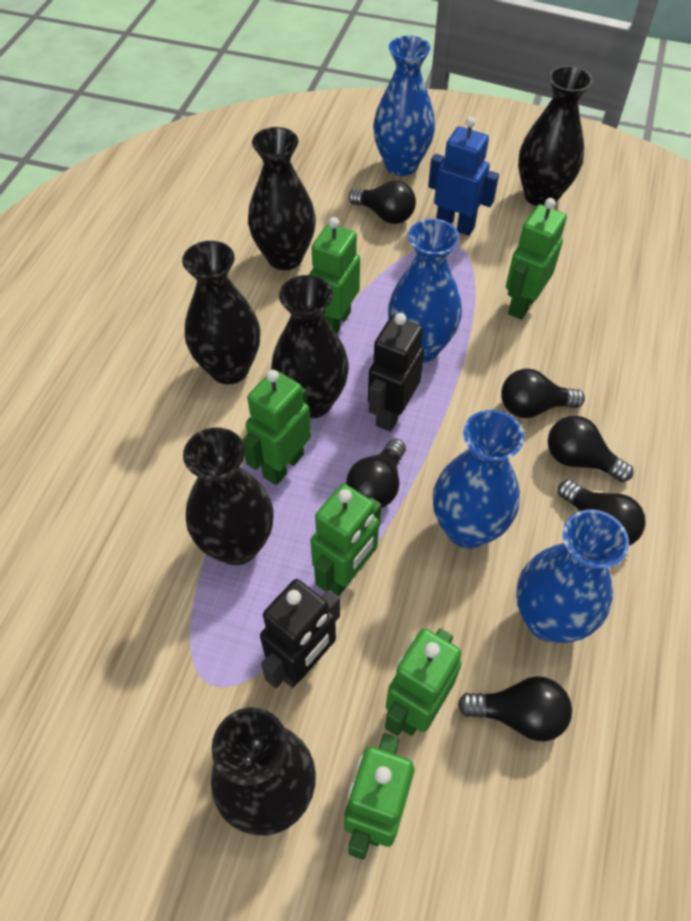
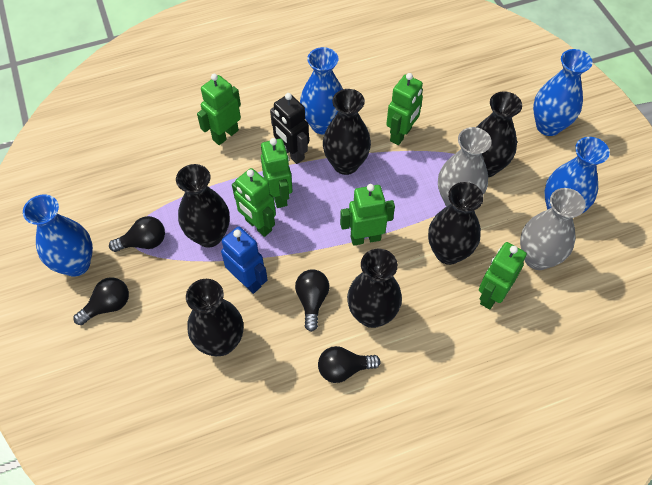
black light bulb: 6 -> 4
black robot: 2 -> 1
grey vase: 0 -> 2

